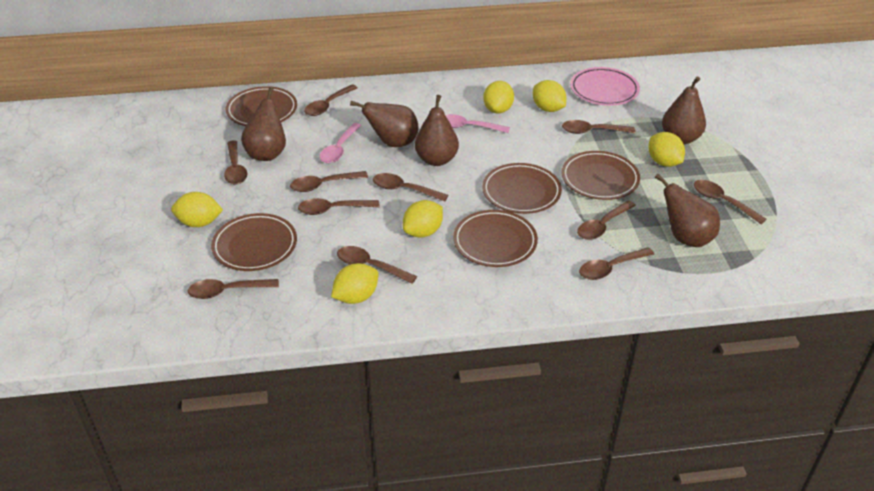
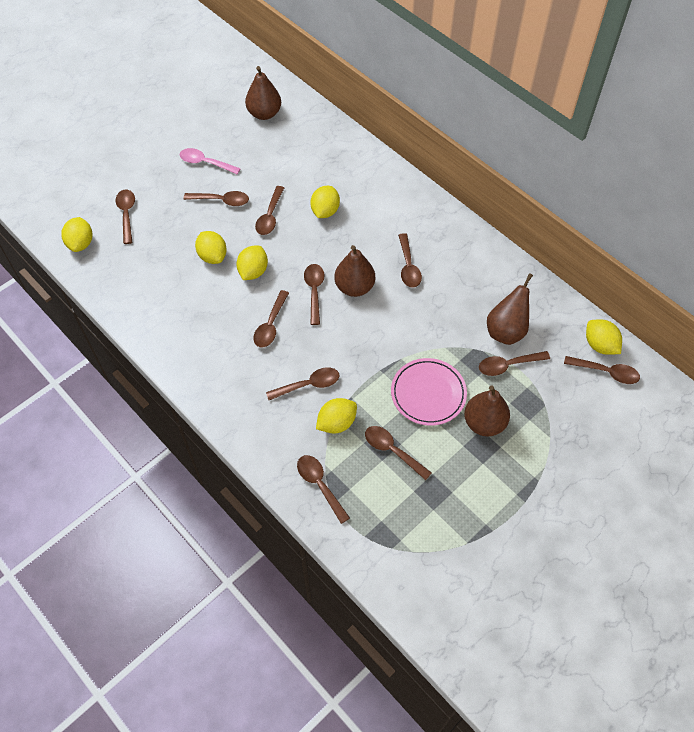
brown pear: 5 -> 4
brown plate: 5 -> 0
pink spoon: 2 -> 1

